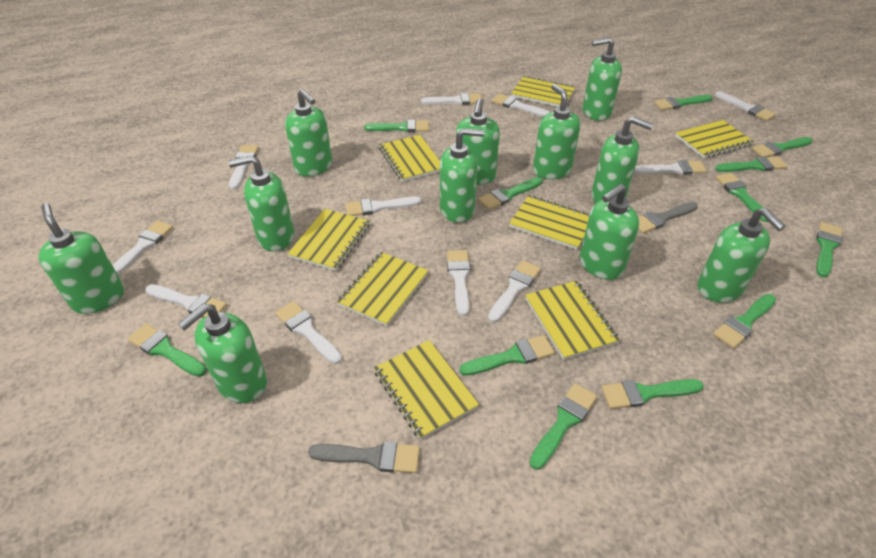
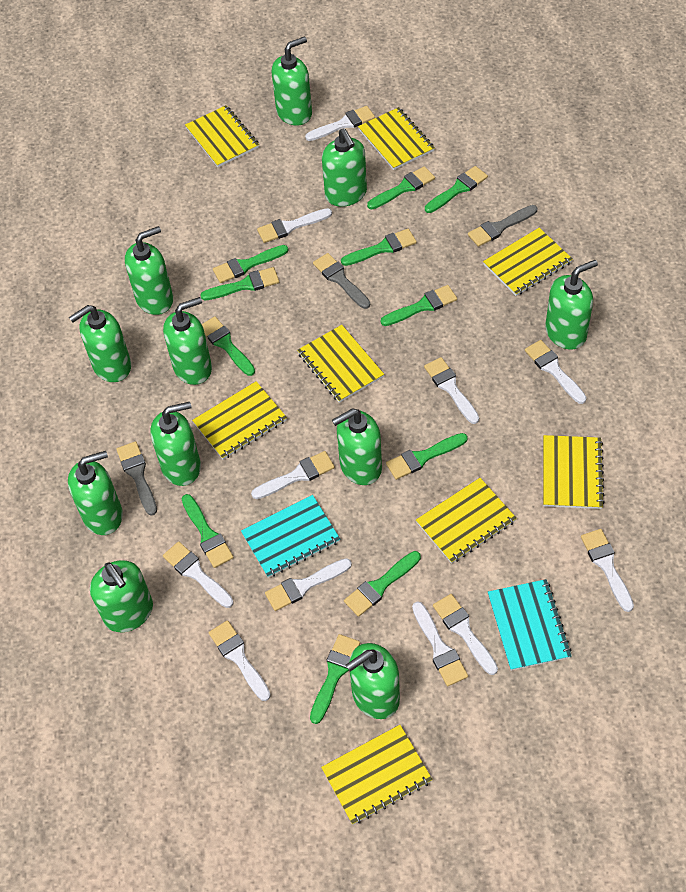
green brush: 12 -> 11
grey brush: 2 -> 3
turquoise notebook: 0 -> 2

